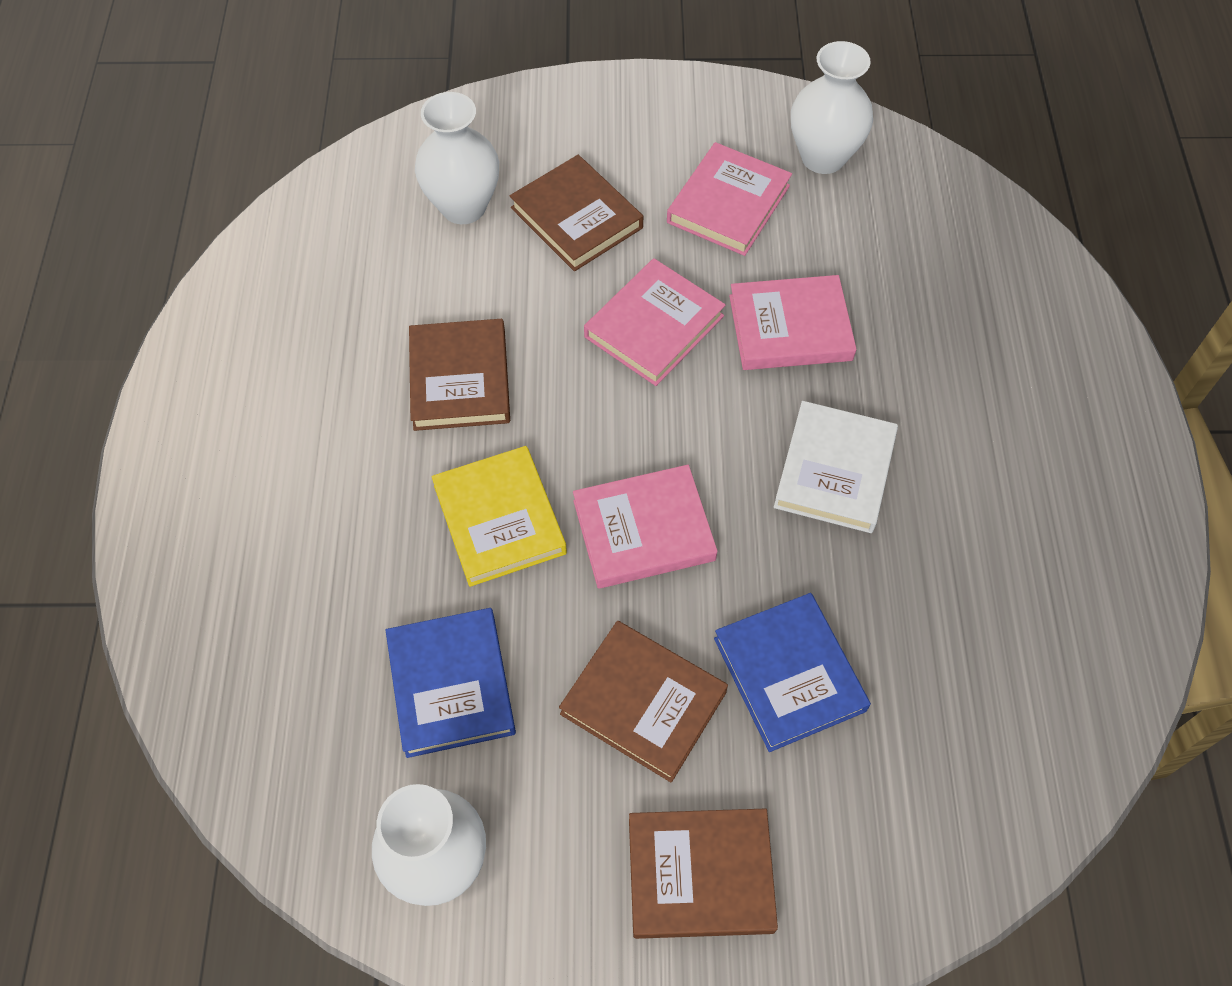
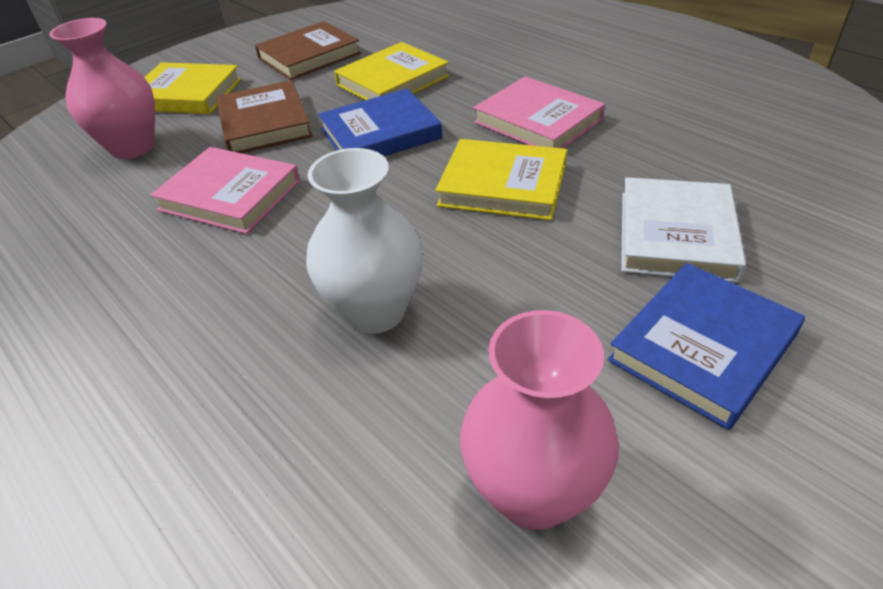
brown book: 4 -> 2
pink book: 4 -> 2
pink vase: 0 -> 2
white vase: 3 -> 1
yellow book: 1 -> 3

